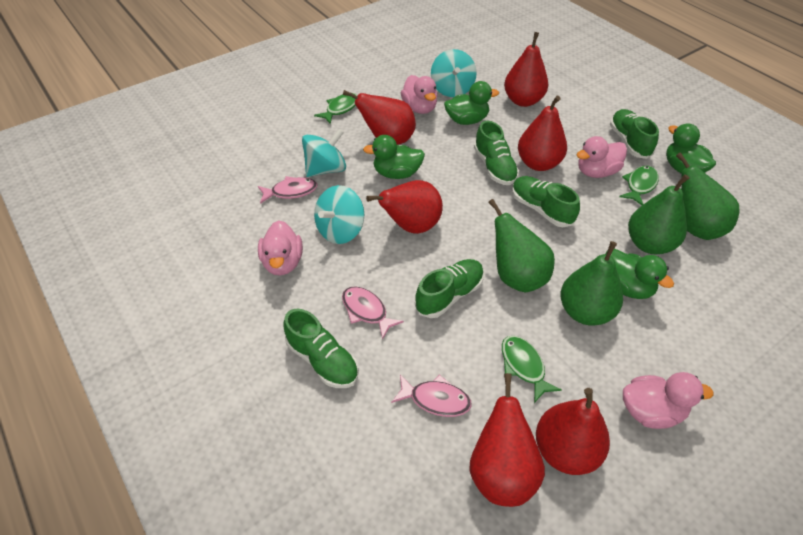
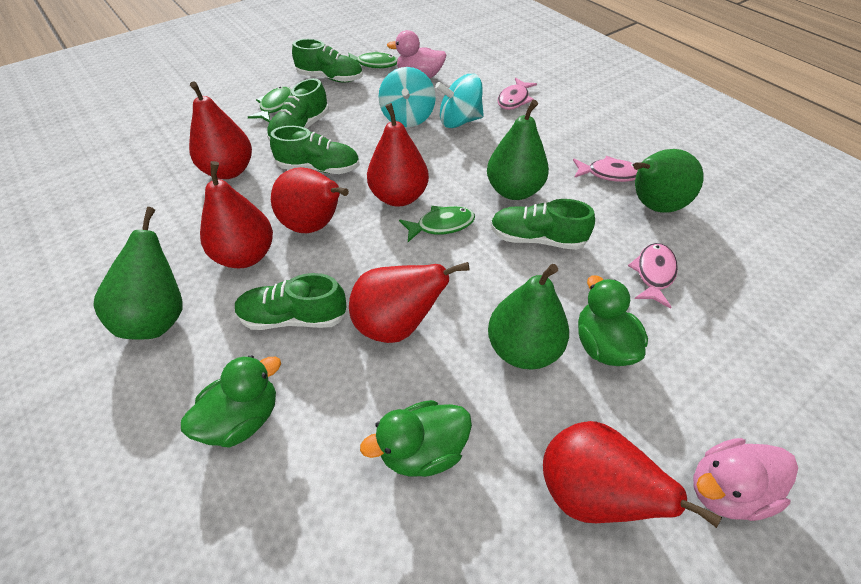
green duck: 4 -> 3
pink duck: 4 -> 2
turquoise spinning top: 3 -> 2

